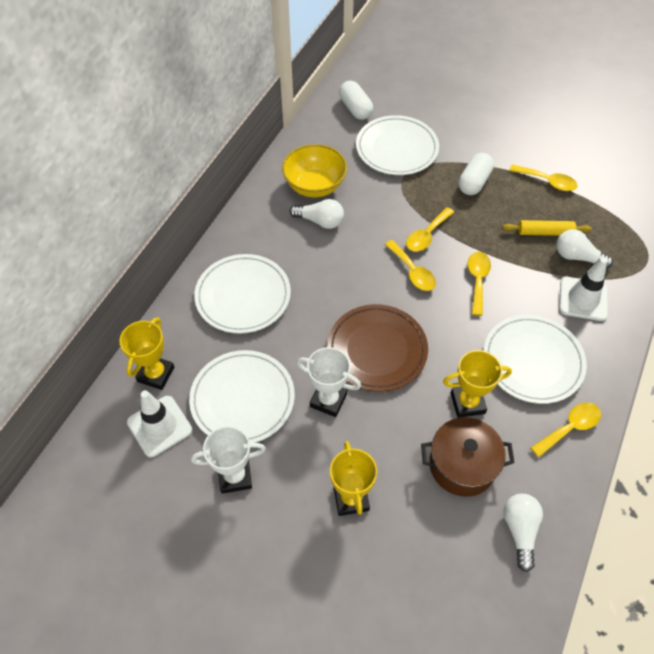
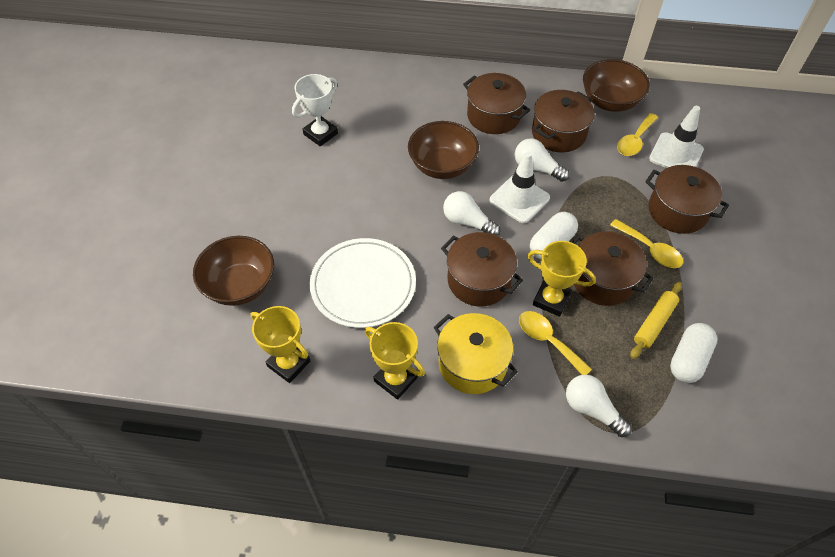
brown bowl: 0 -> 3
brown plate: 1 -> 0
brown pot: 1 -> 5
white plate: 4 -> 1
white trophy: 2 -> 1
yellow bowl: 1 -> 0
yellow pot: 0 -> 1
yellow spoon: 5 -> 3

